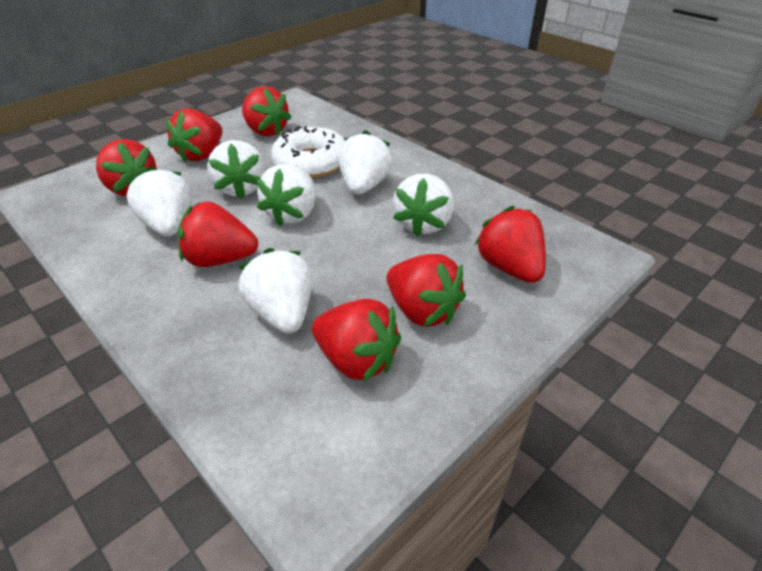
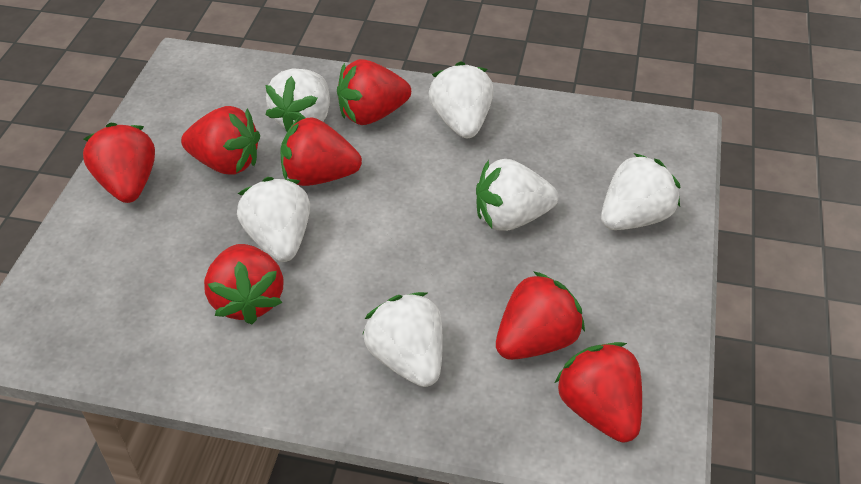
white donut: 1 -> 0

